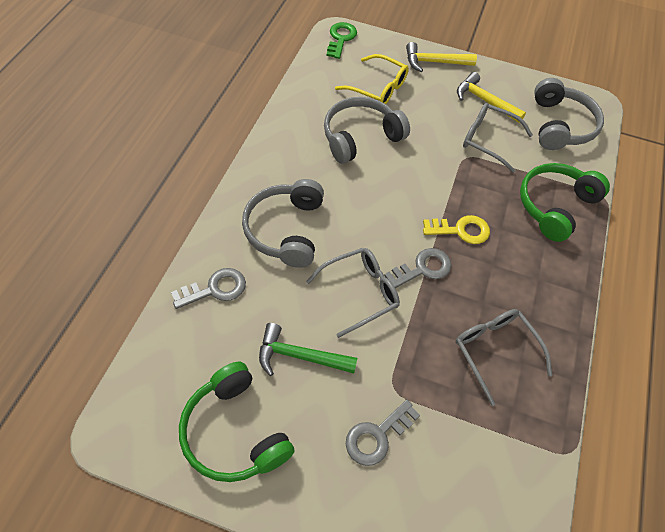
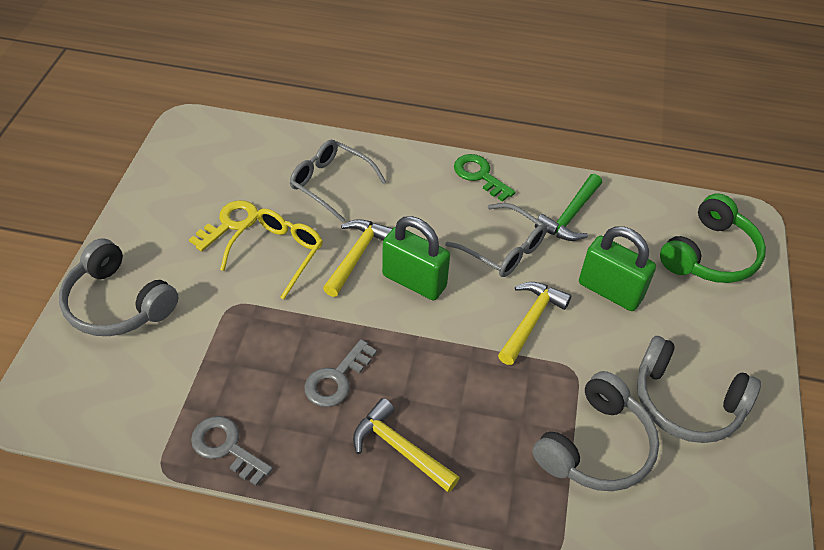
green headphones: 2 -> 1
green padlock: 0 -> 2
grey glasses: 3 -> 2
grey key: 3 -> 2
yellow hammer: 2 -> 3

